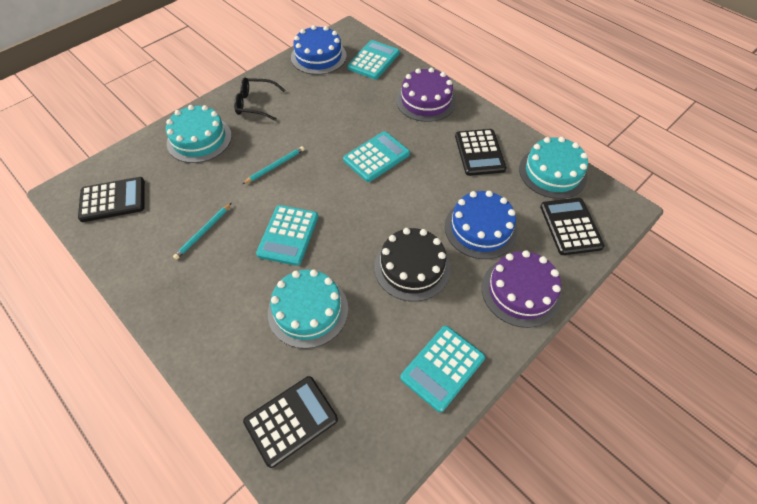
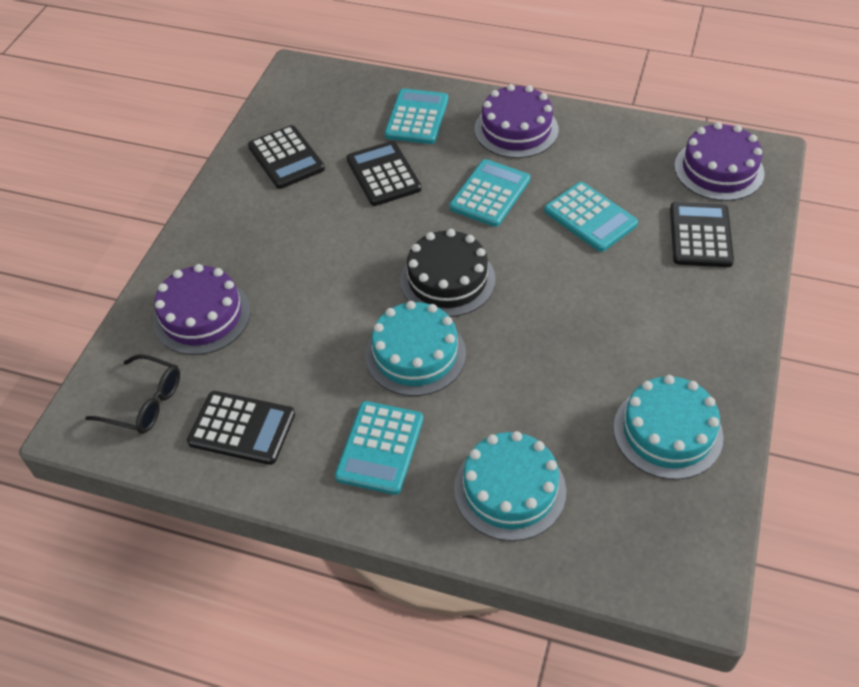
blue cake: 2 -> 0
purple cake: 2 -> 3
turquoise pencil: 2 -> 0

